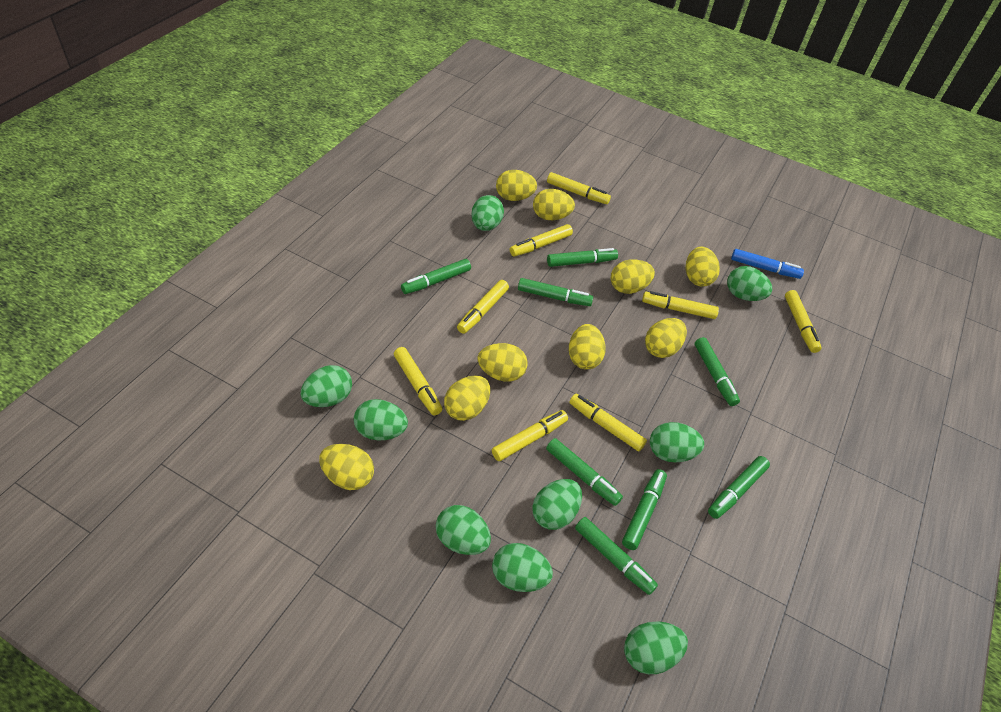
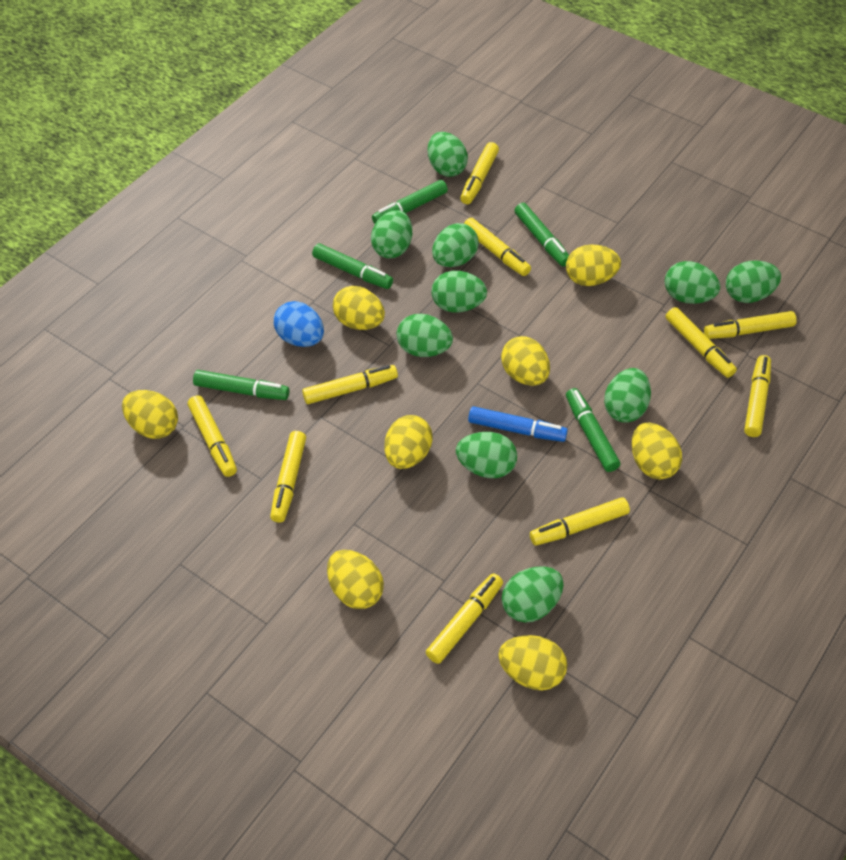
blue egg: 0 -> 1
green egg: 9 -> 10
green marker: 8 -> 5
yellow egg: 9 -> 8
yellow marker: 8 -> 10

